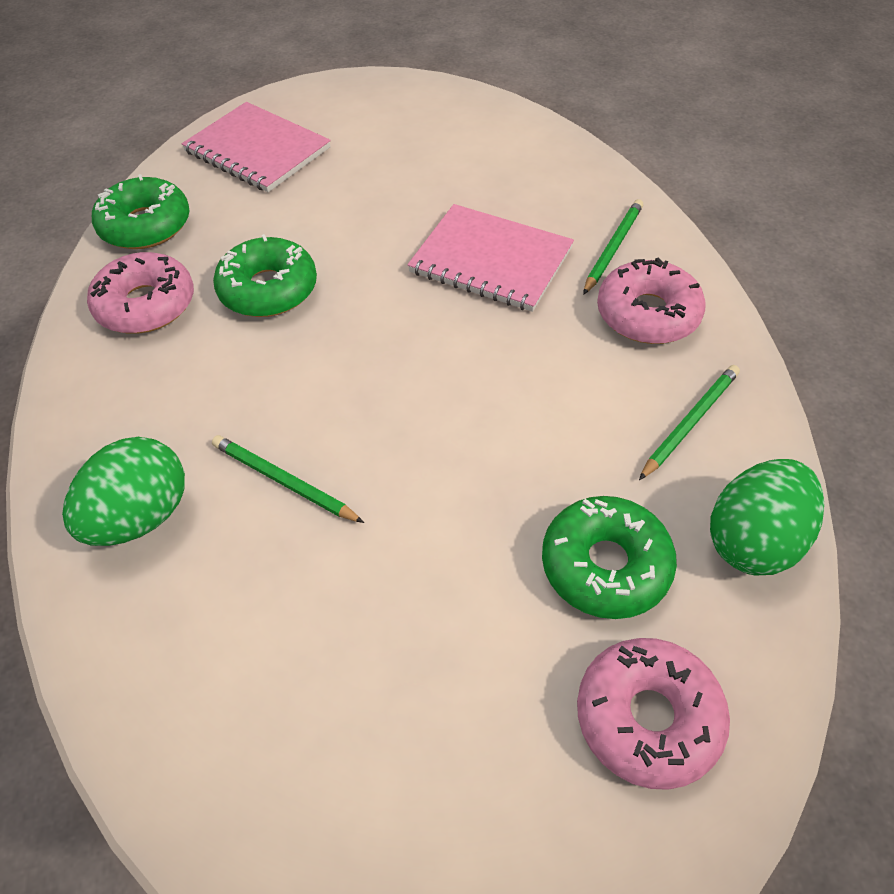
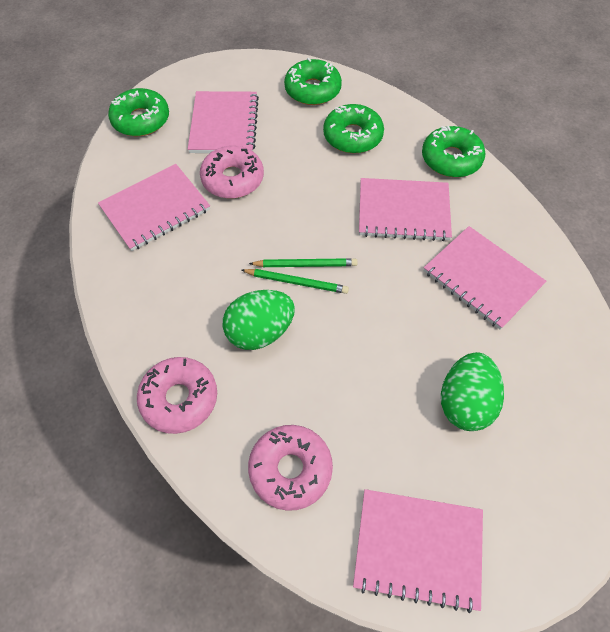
green donut: 3 -> 4
green pencil: 3 -> 2
pink notebook: 2 -> 5

